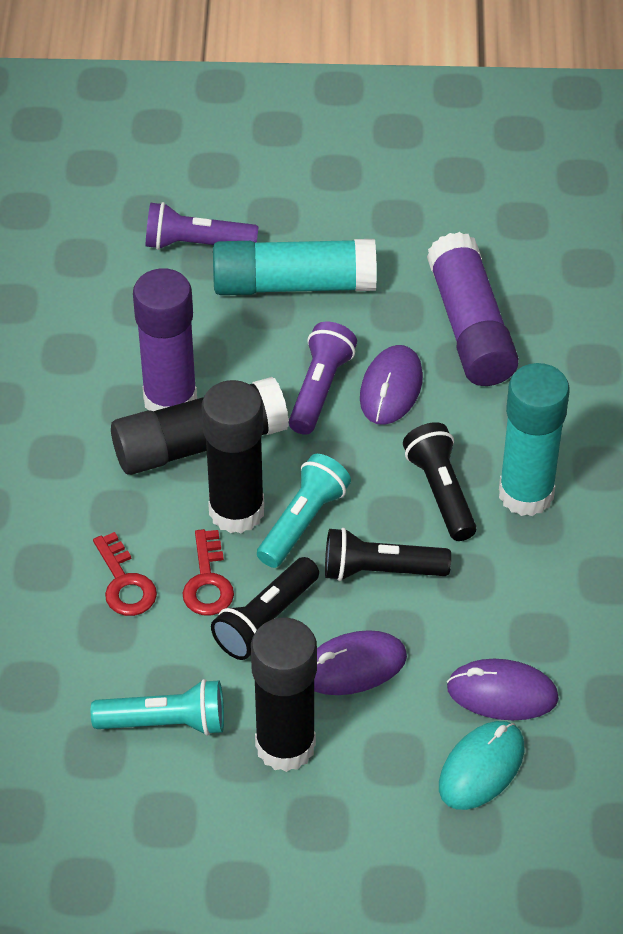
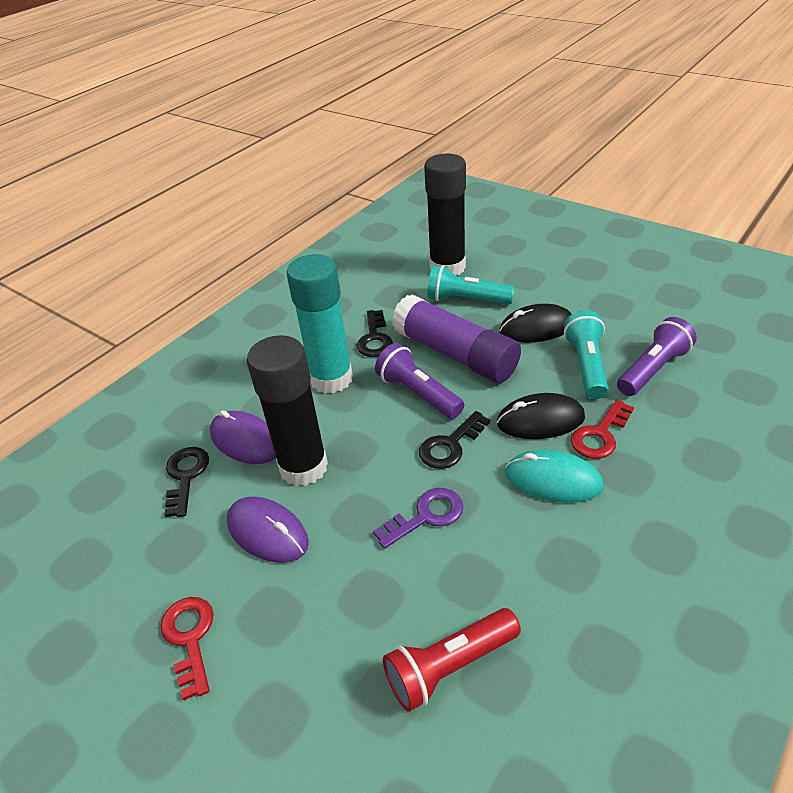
black flashlight: 3 -> 0
black glue stick: 3 -> 2
black key: 0 -> 3
black mouse: 0 -> 2
purple glue stick: 2 -> 1
purple key: 0 -> 1
purple mouse: 3 -> 2
red flashlight: 0 -> 1
turquoise glue stick: 2 -> 1

